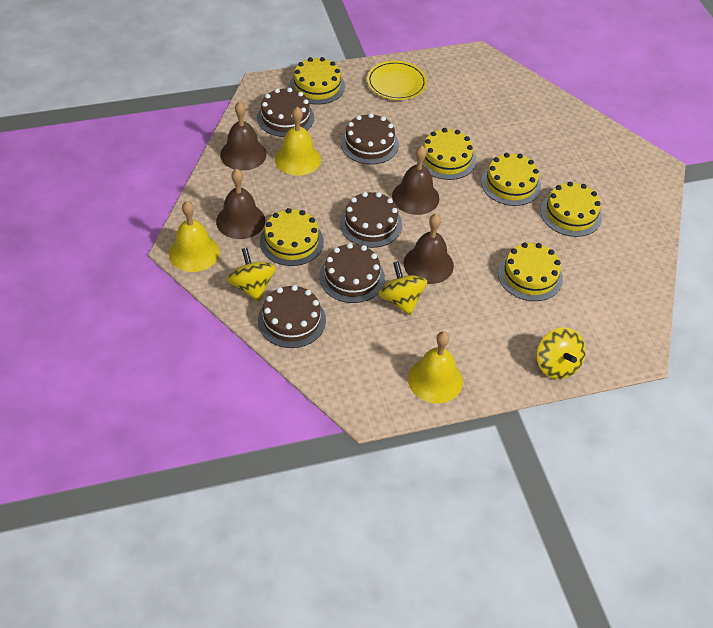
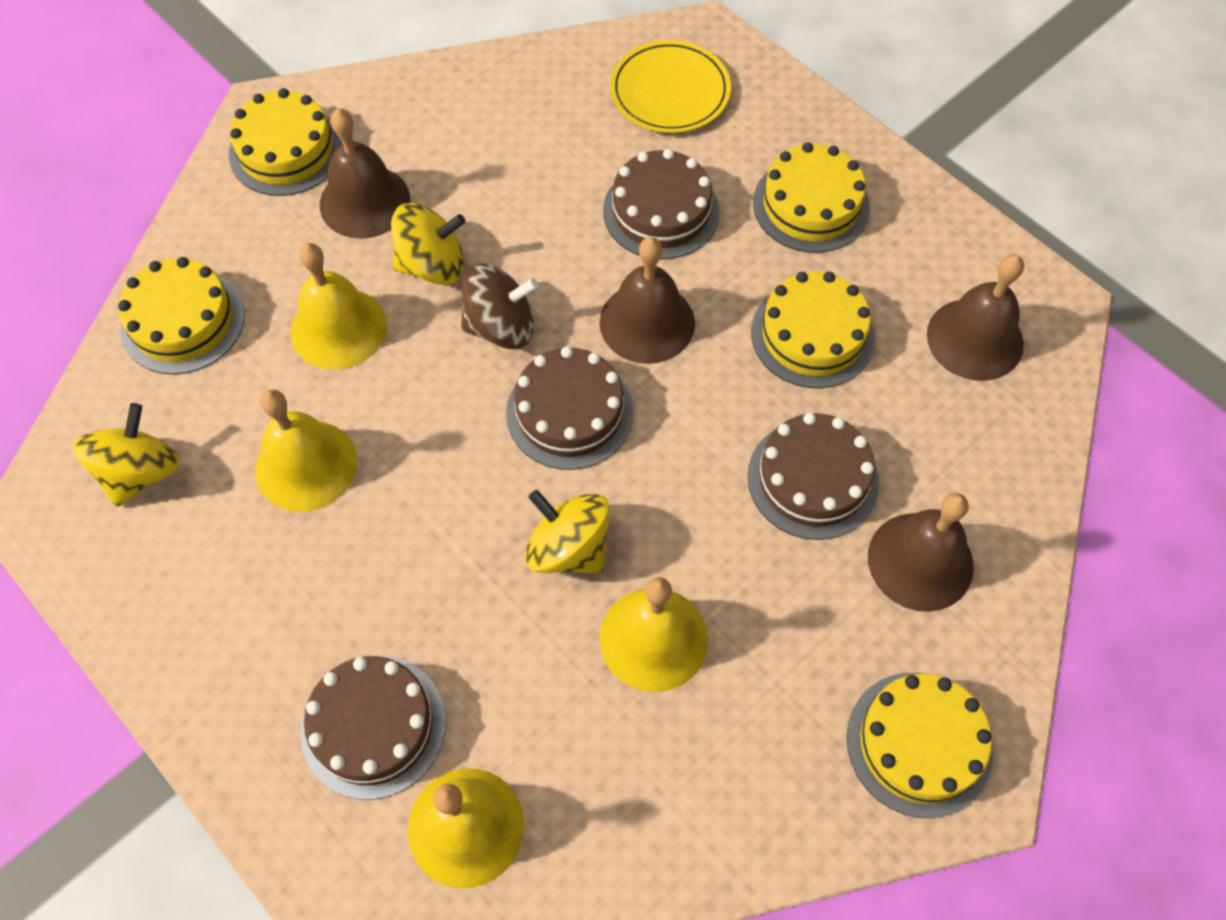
brown cake: 5 -> 4
brown spinning top: 0 -> 1
yellow bell: 3 -> 4
yellow cake: 6 -> 5

